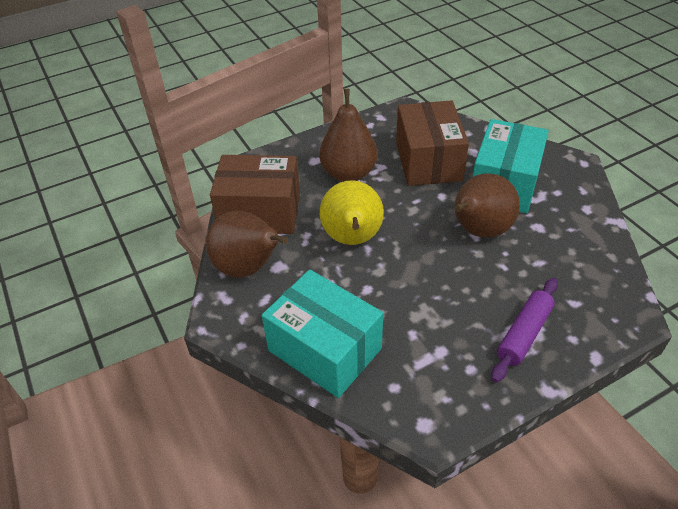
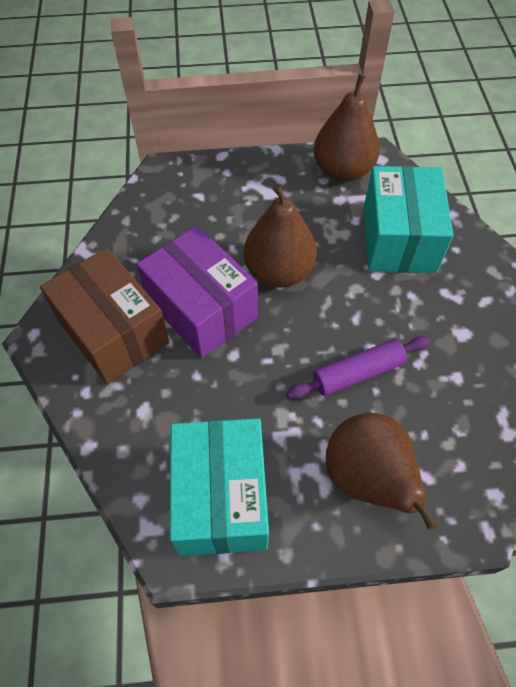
brown box: 2 -> 1
purple box: 0 -> 1
yellow pear: 1 -> 0

